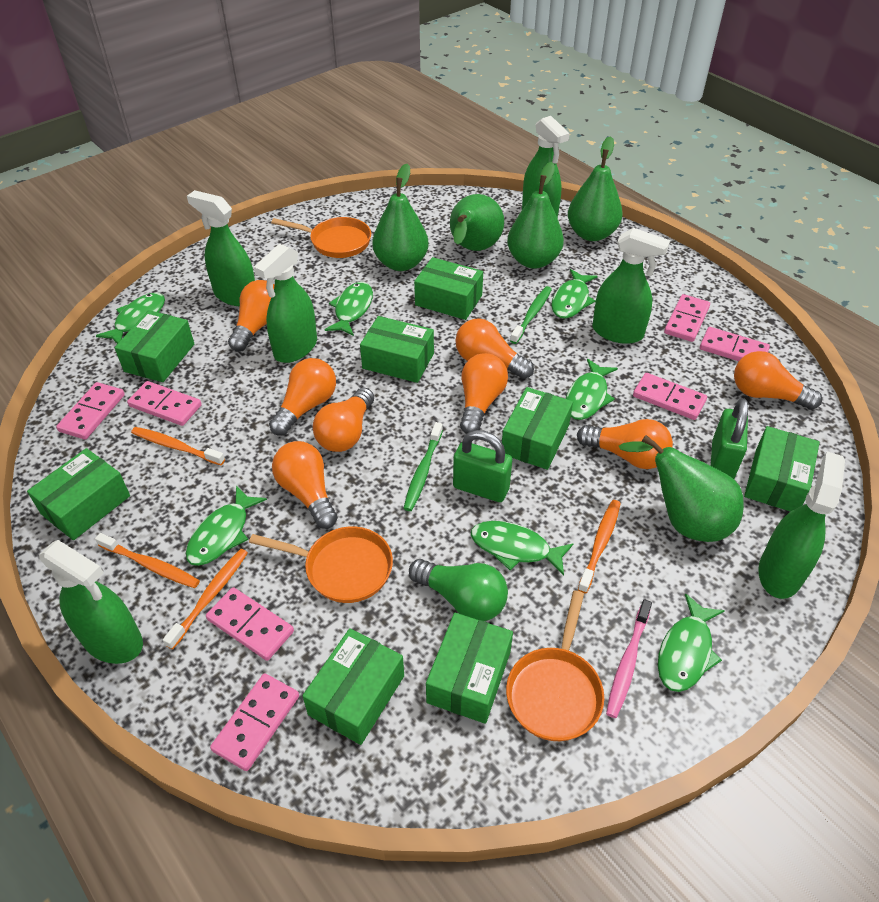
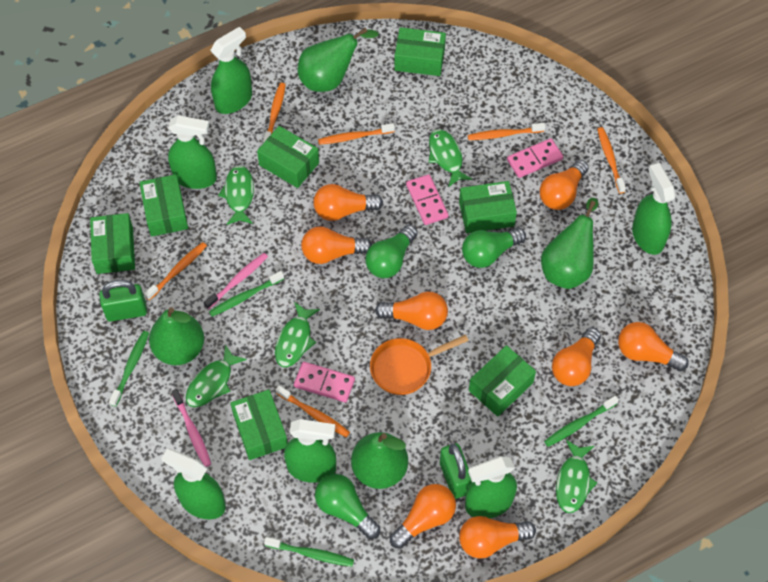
green box: 8 -> 7
green fish: 7 -> 5
green light bulb: 1 -> 3
green pear: 5 -> 4
green toothbrush: 2 -> 4
orange pan: 3 -> 1
orange toothbrush: 4 -> 6
pink domino: 7 -> 3
pink toothbrush: 1 -> 2

